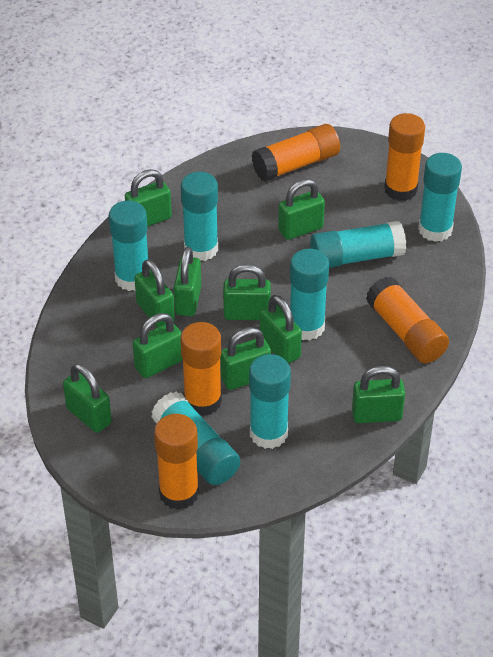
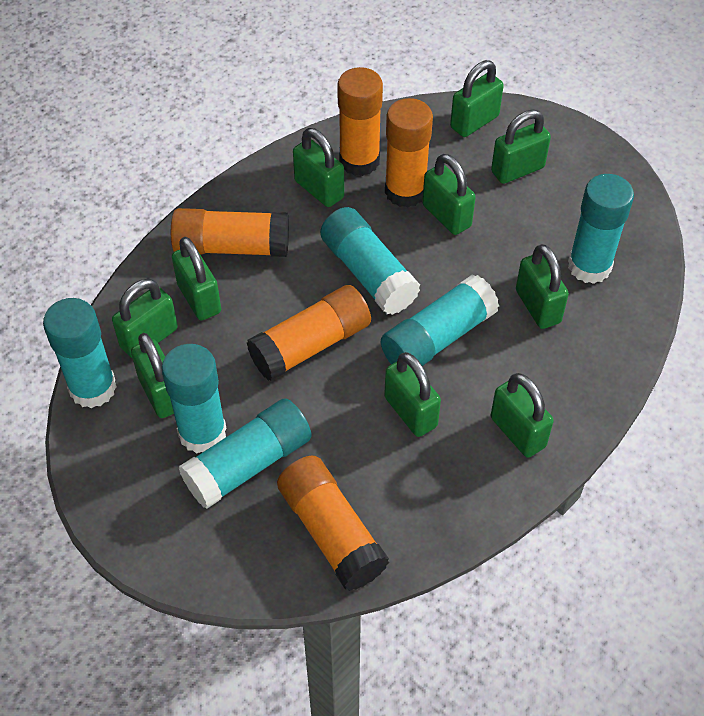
turquoise glue stick: 7 -> 6

